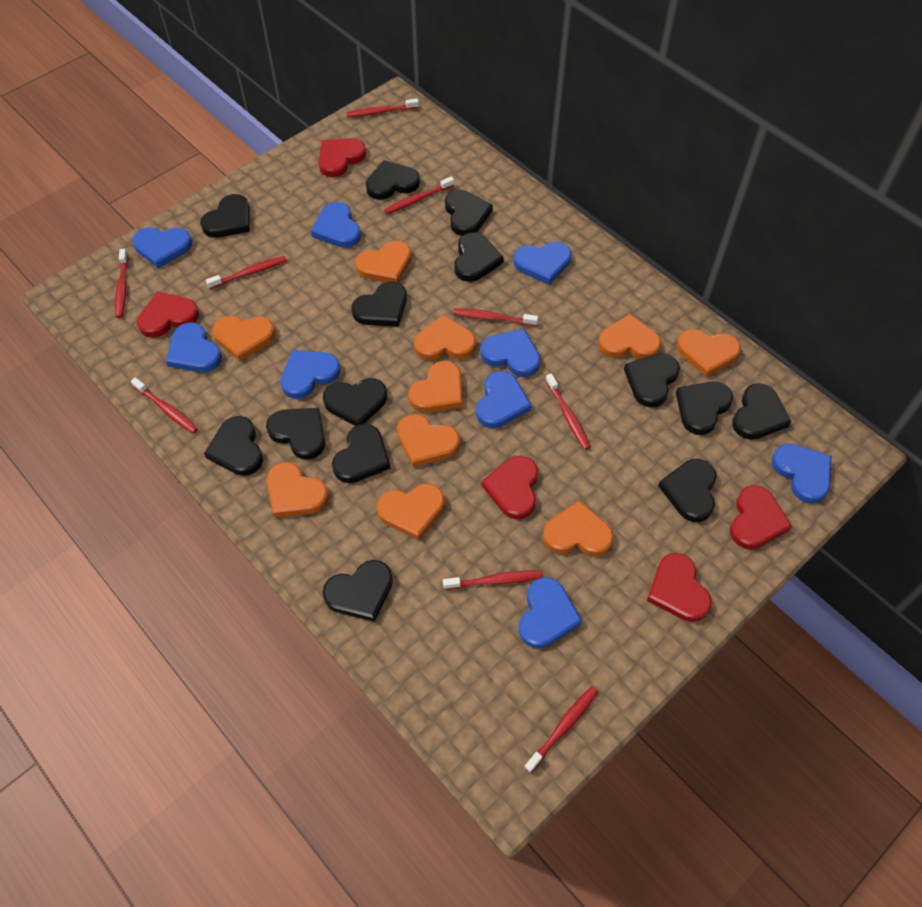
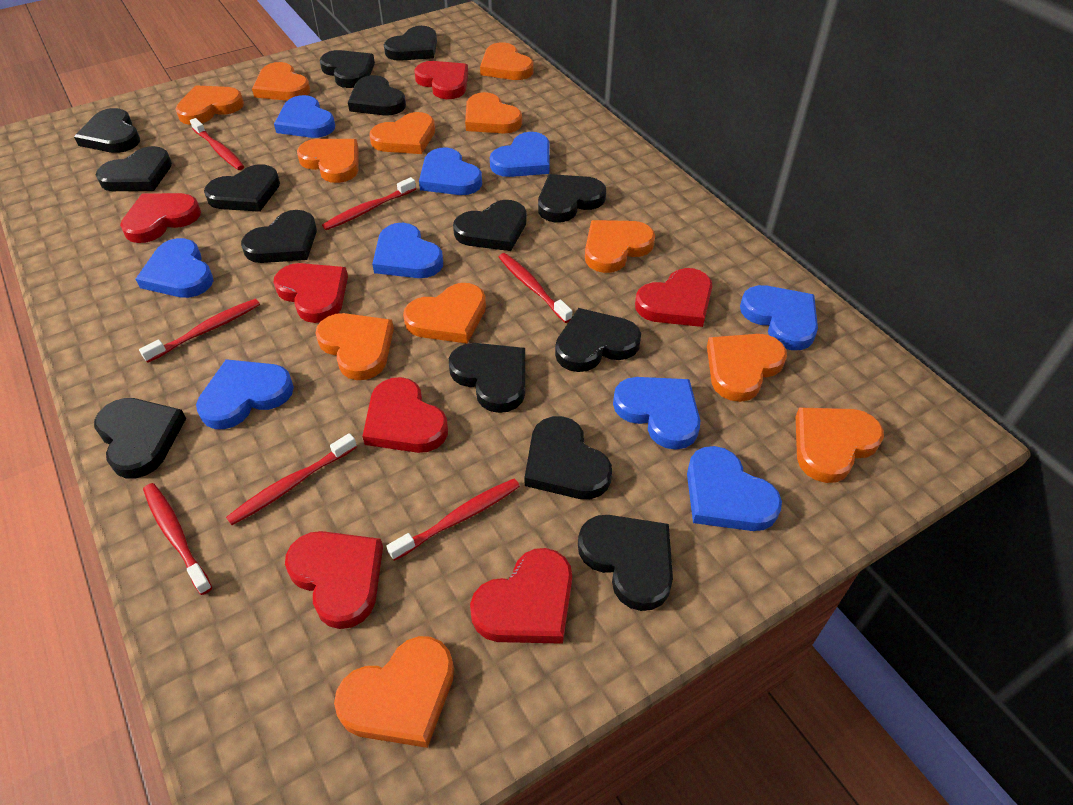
orange heart: 10 -> 12
red heart: 5 -> 7
red toothbrush: 9 -> 7

